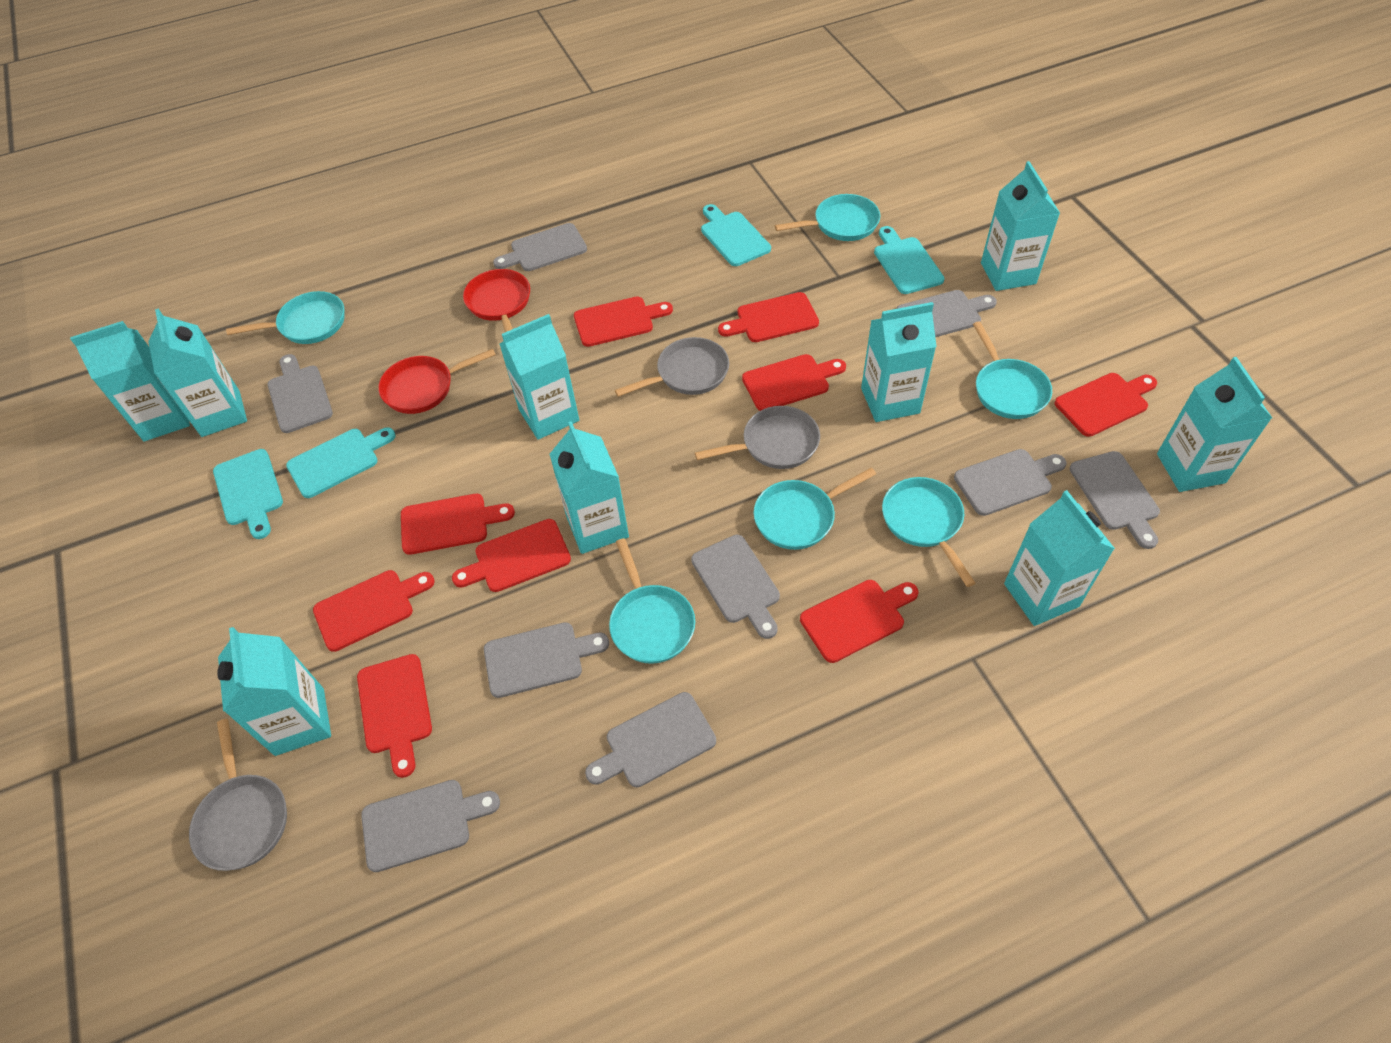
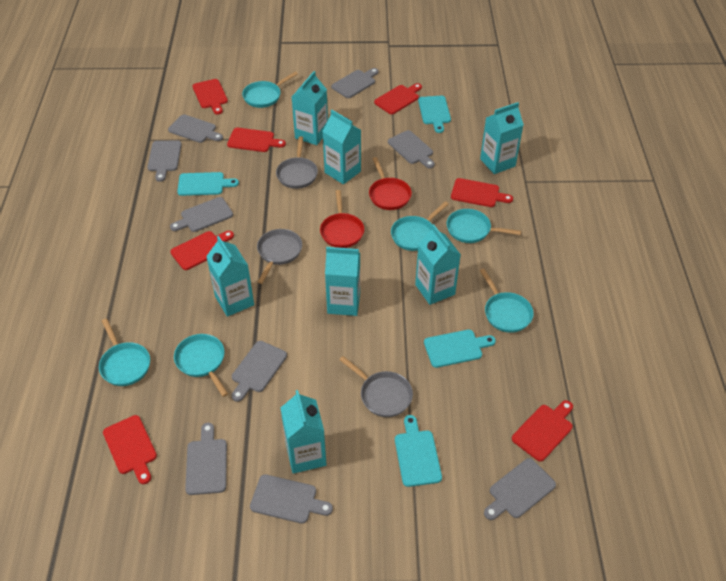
red cutting board: 9 -> 7
turquoise carton: 9 -> 7

